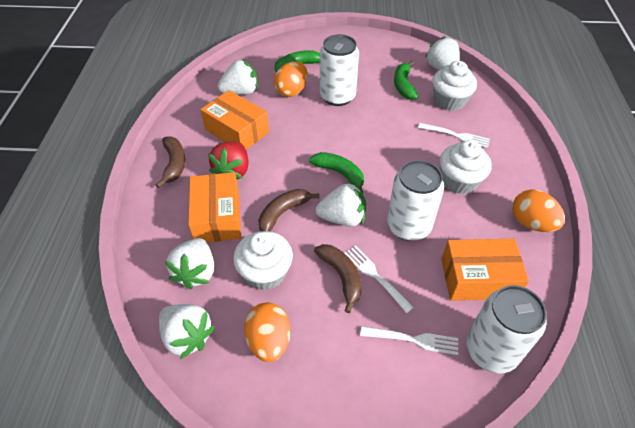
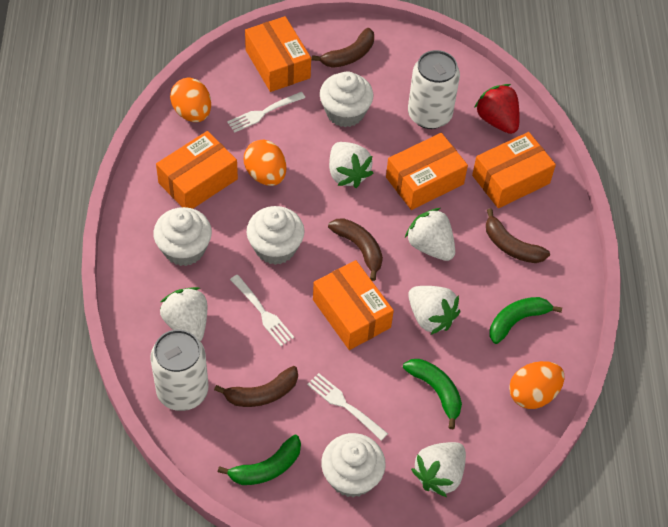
brown banana: 3 -> 4
orange box: 3 -> 5
white can: 3 -> 2
white cupcake: 3 -> 4

